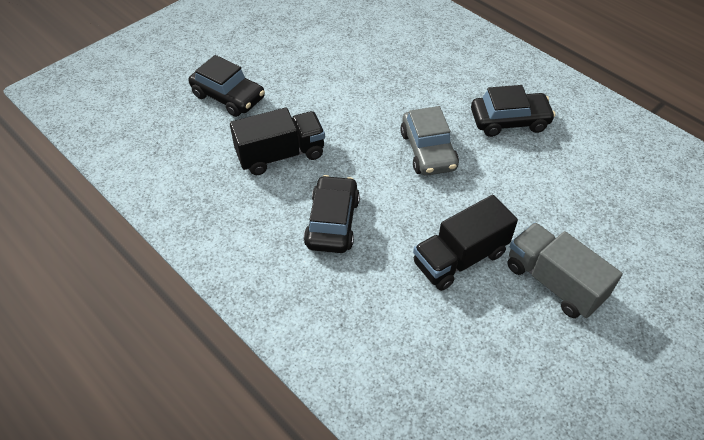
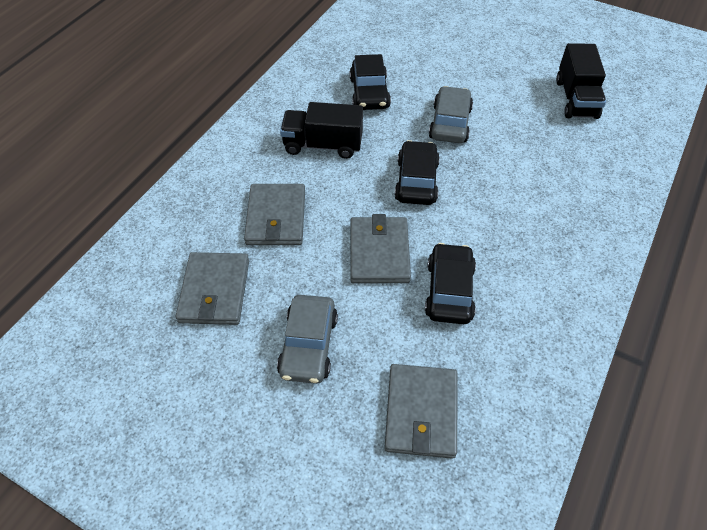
grey car: 1 -> 2
grey truck: 1 -> 0
grey wallet: 0 -> 4

